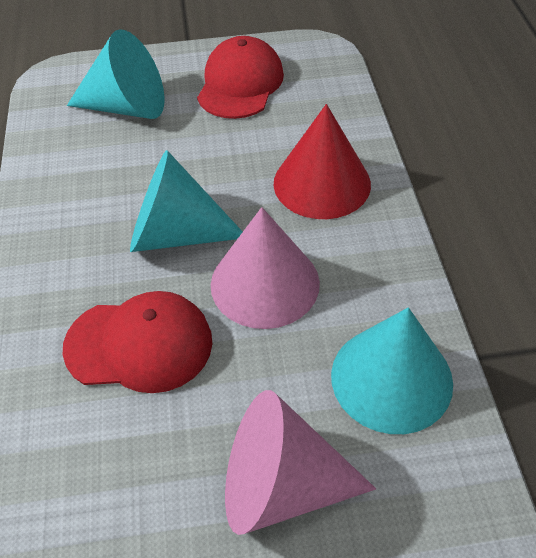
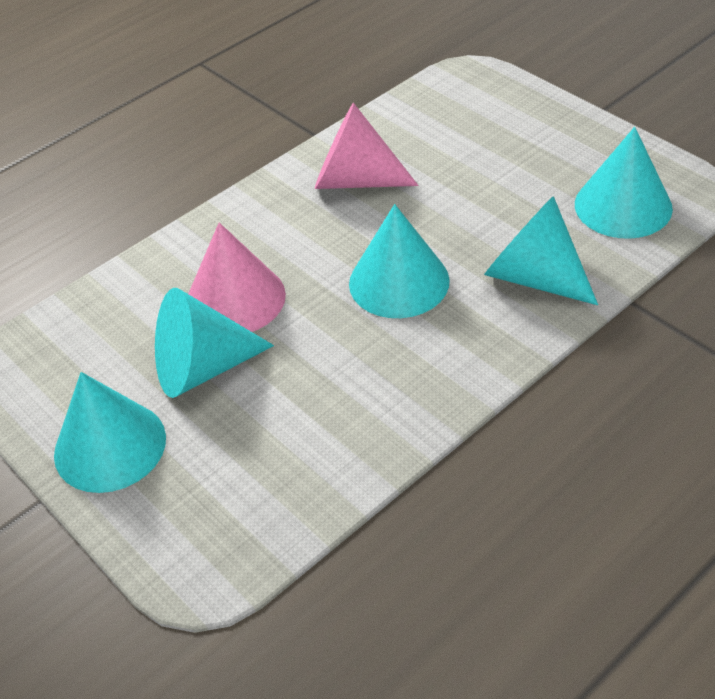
red cap: 2 -> 0
red cone: 1 -> 0
turquoise cone: 3 -> 5

